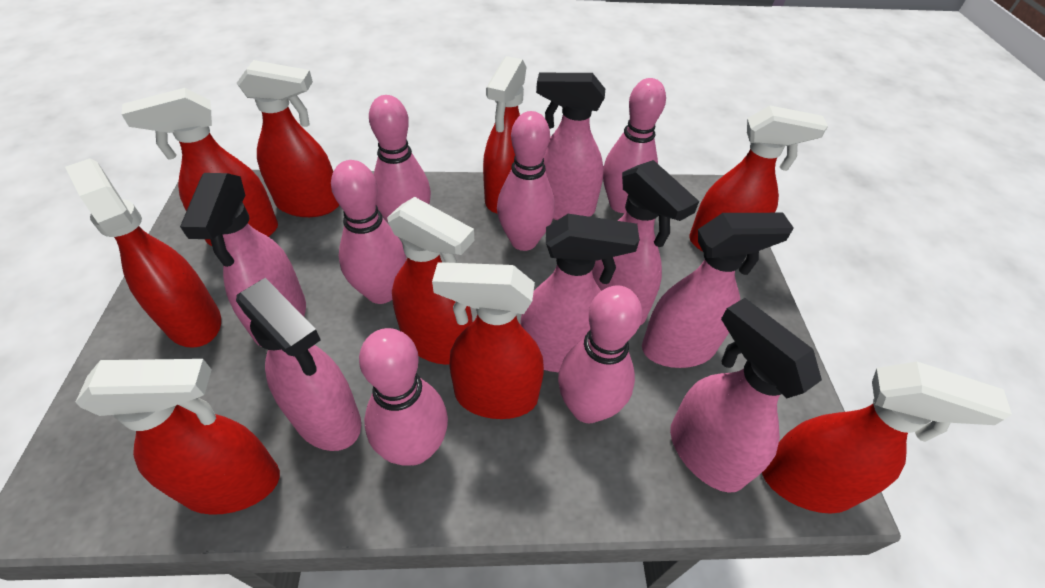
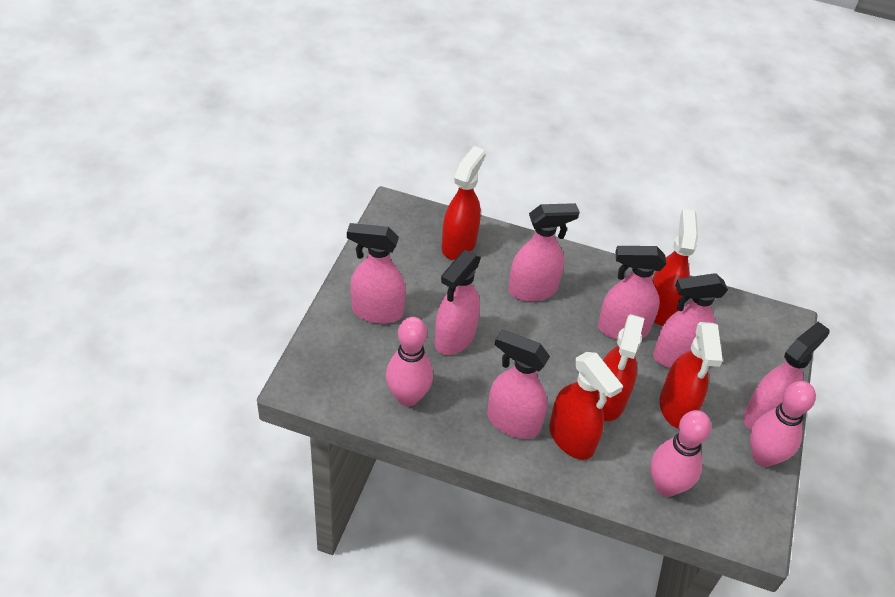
pink bowling pin: 6 -> 3
red spray bottle: 9 -> 5

